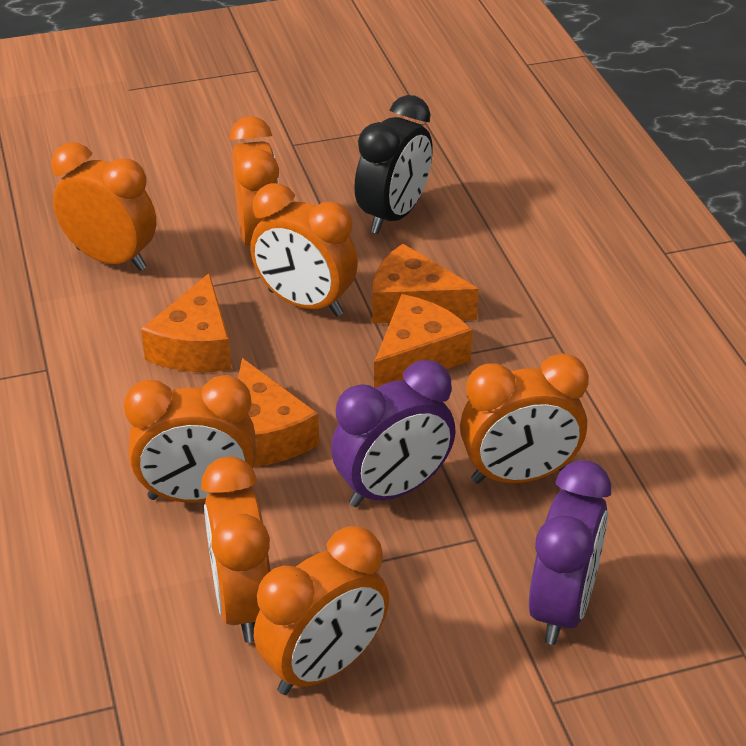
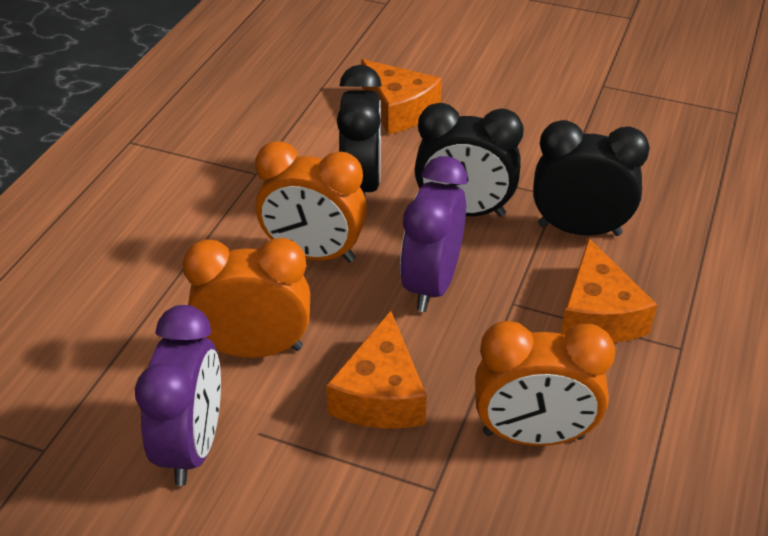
black clock: 1 -> 3
orange cheese: 4 -> 3
orange clock: 7 -> 3

